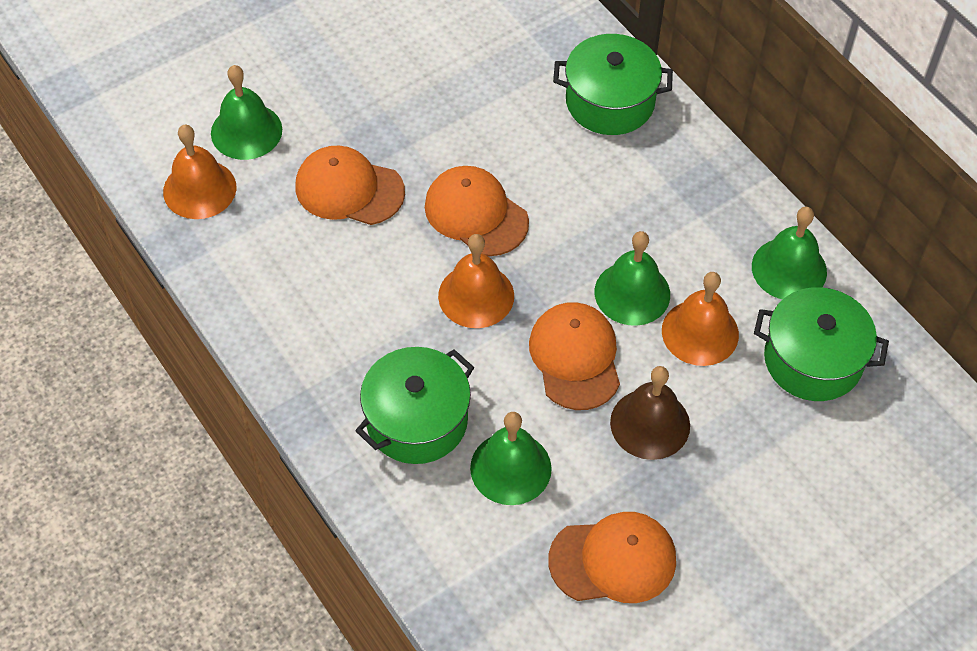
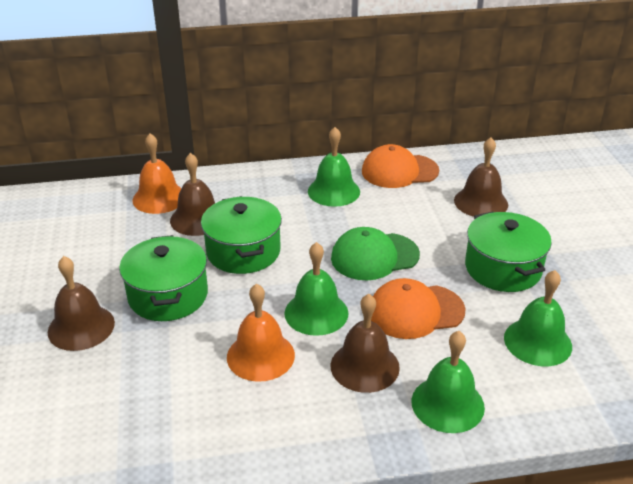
brown bell: 1 -> 4
green cap: 0 -> 1
orange bell: 3 -> 2
orange cap: 4 -> 2

